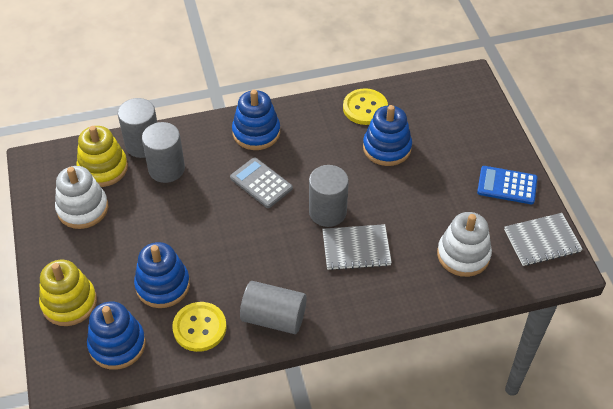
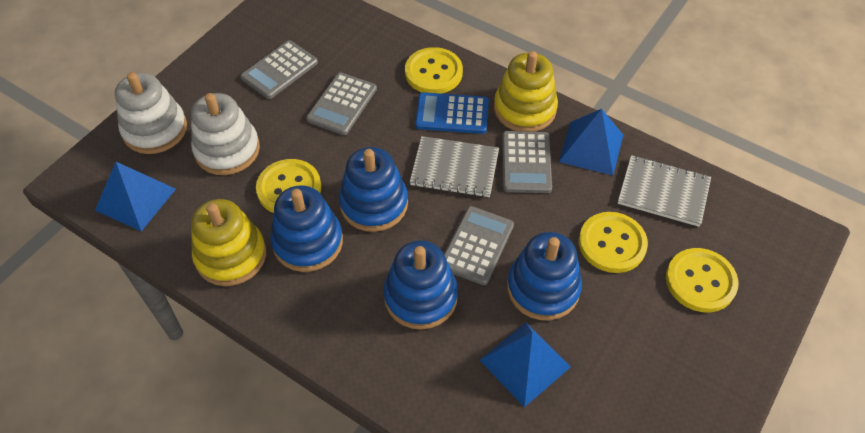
blue pyramid: 0 -> 3
grey calculator: 1 -> 4
grey cylinder: 4 -> 0
yellow button: 2 -> 4

